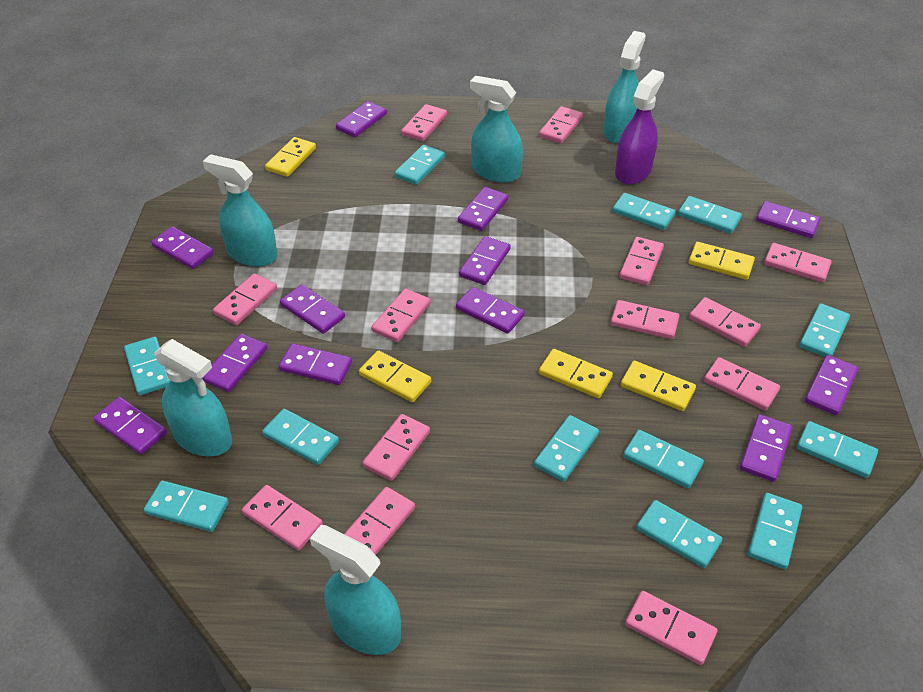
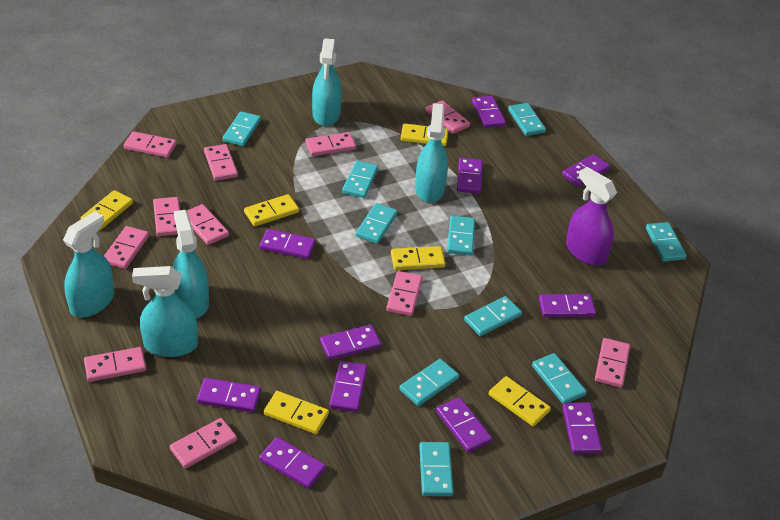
pink domino: 13 -> 11
purple domino: 12 -> 11
turquoise domino: 12 -> 10
yellow domino: 5 -> 6

